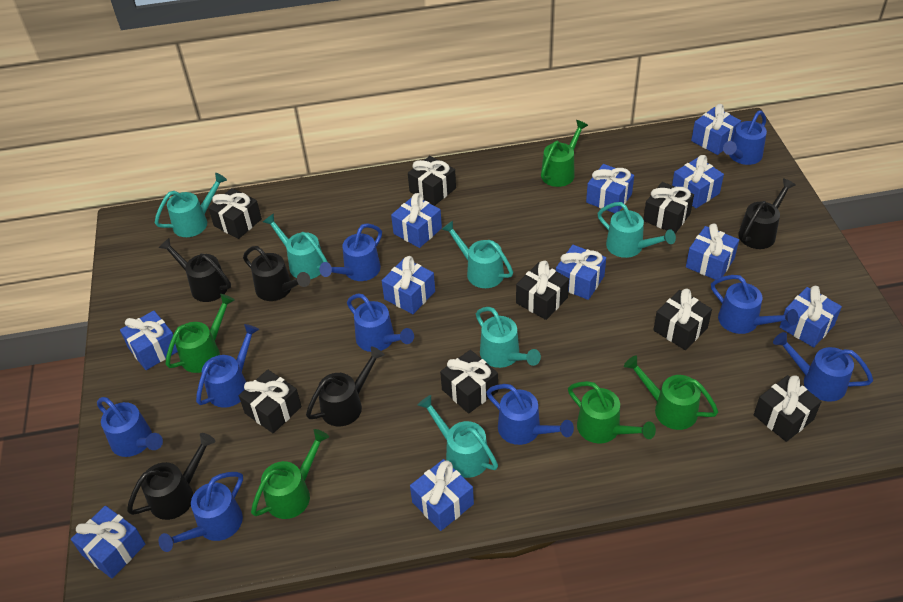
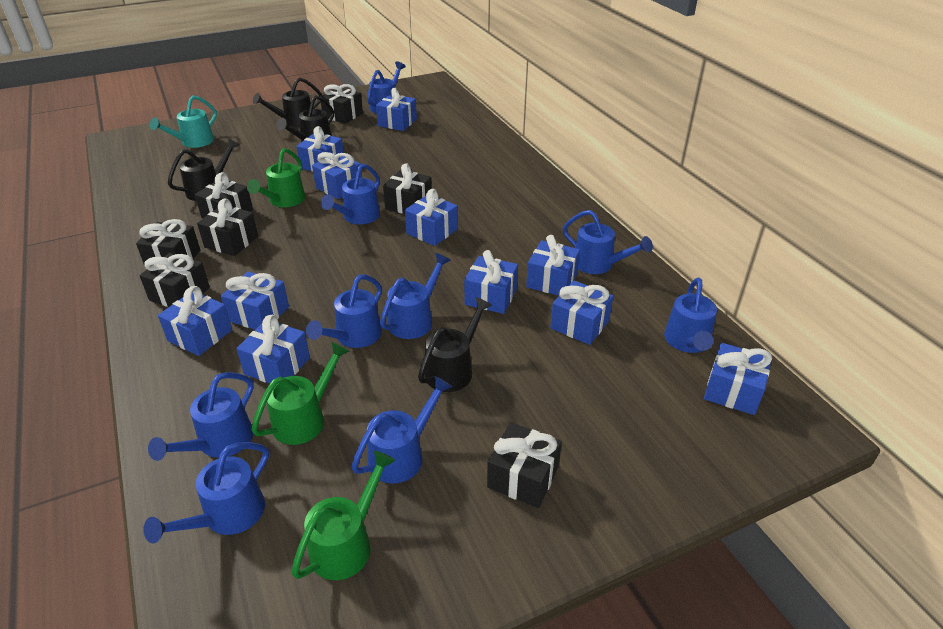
black gift: 8 -> 7
black watering can: 5 -> 4
green watering can: 5 -> 3
turquoise watering can: 6 -> 1

